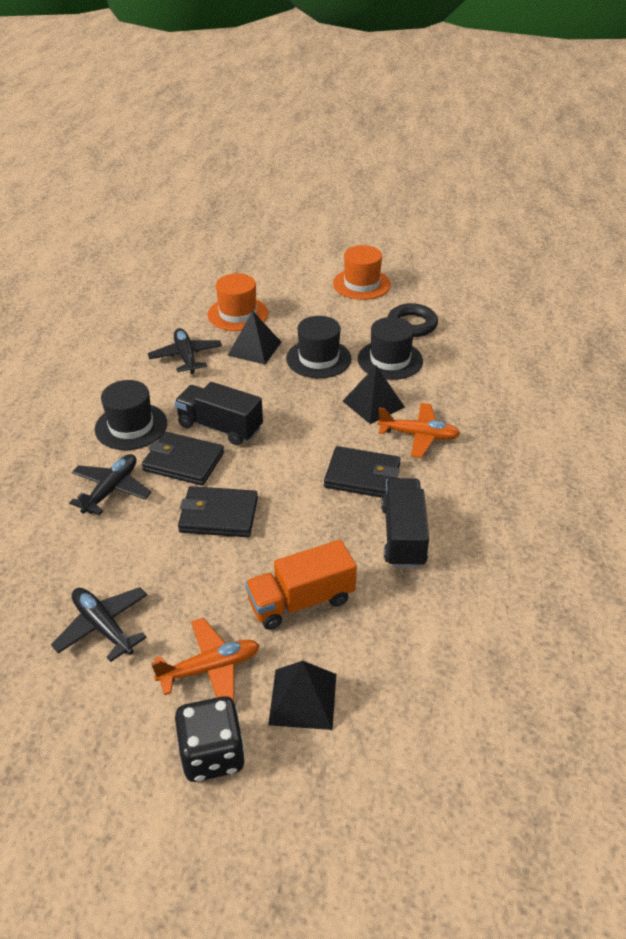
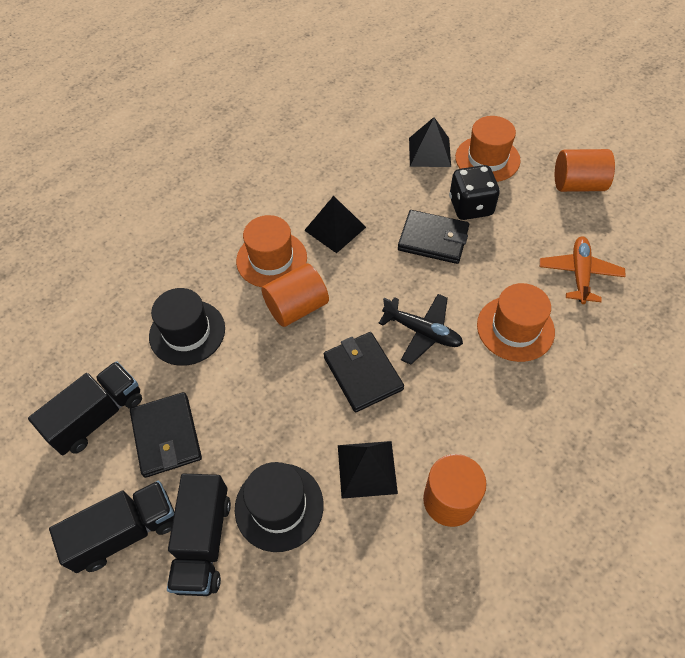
black hat: 3 -> 2
black plane: 3 -> 1
black ring: 1 -> 0
black truck: 2 -> 3
orange cylinder: 0 -> 3
orange hat: 2 -> 3
orange plane: 2 -> 1
orange truck: 1 -> 0

